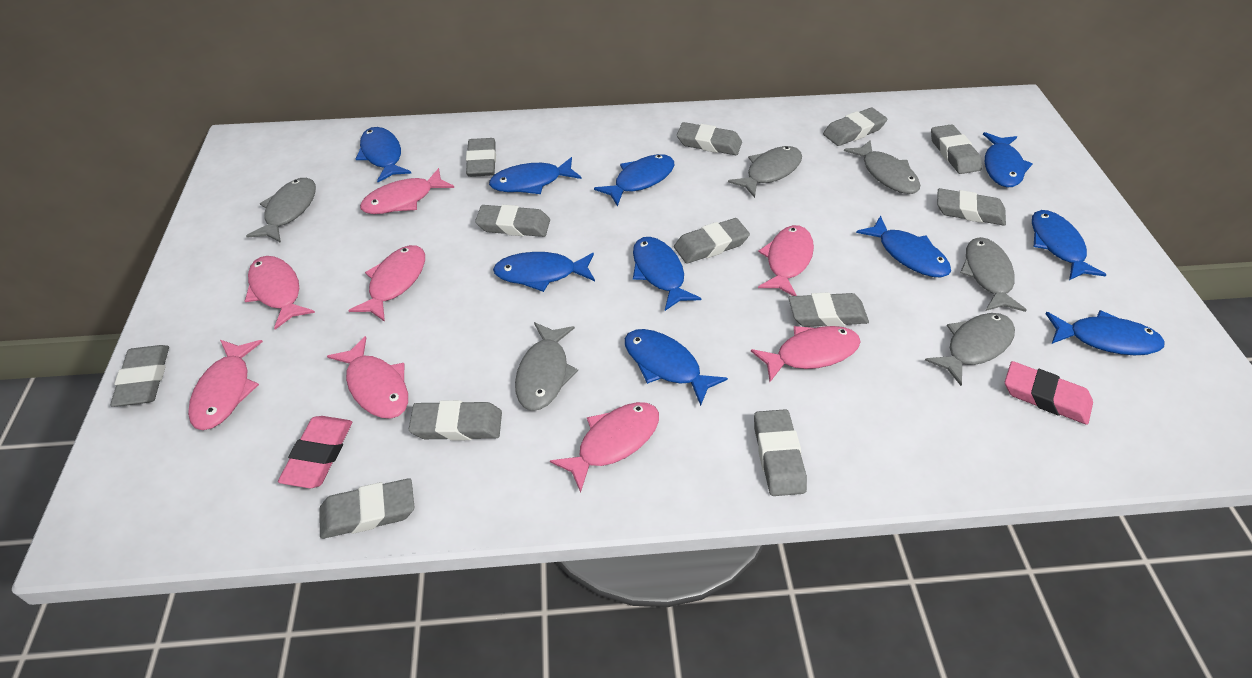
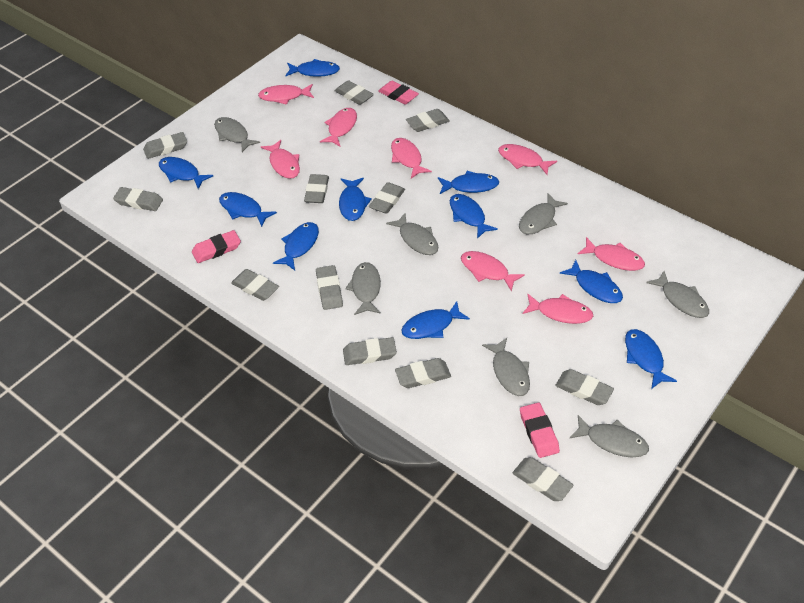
grey fish: 6 -> 7
pink eraser: 2 -> 3

